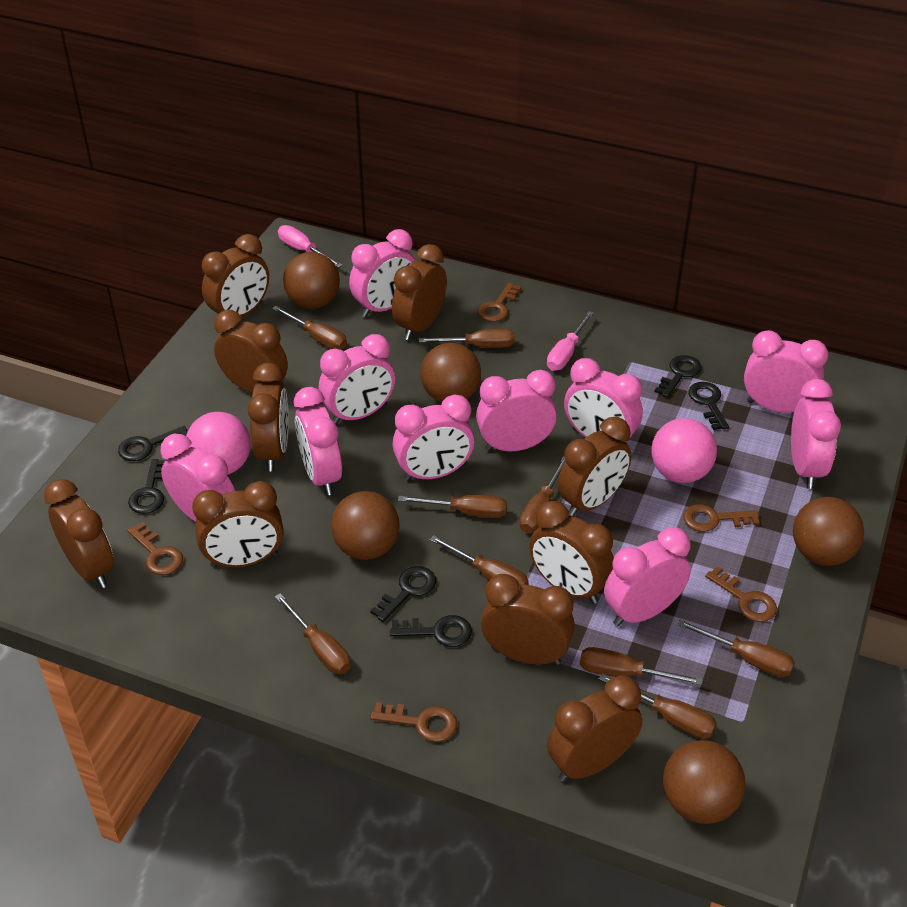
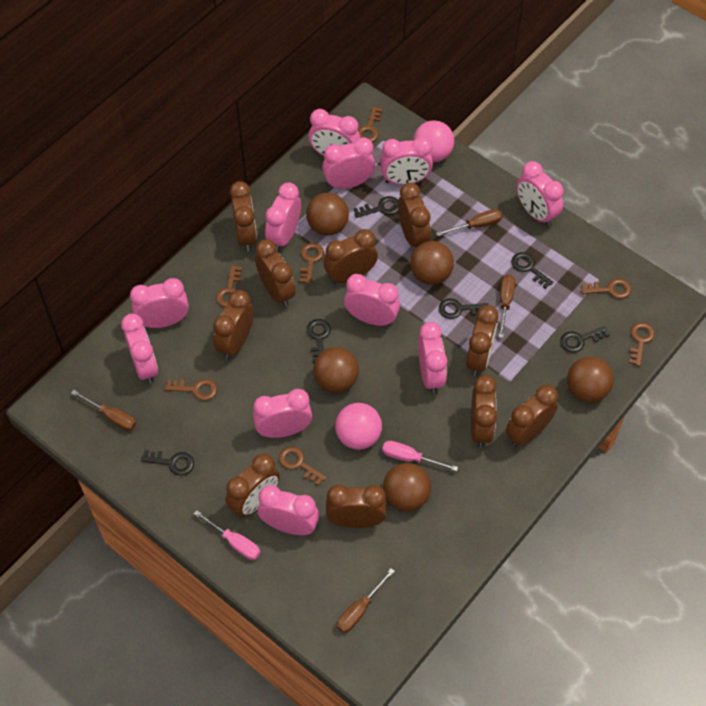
brown key: 5 -> 7
brown screwdriver: 9 -> 4
pink clock: 10 -> 11

